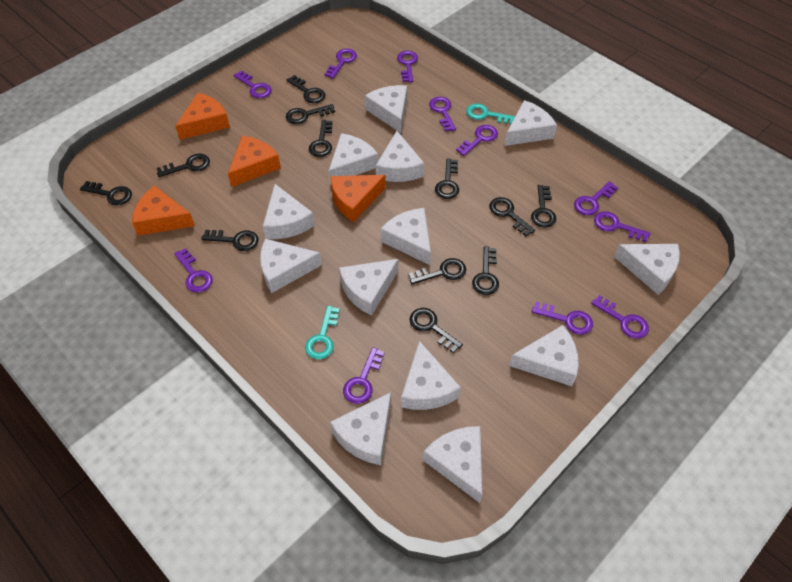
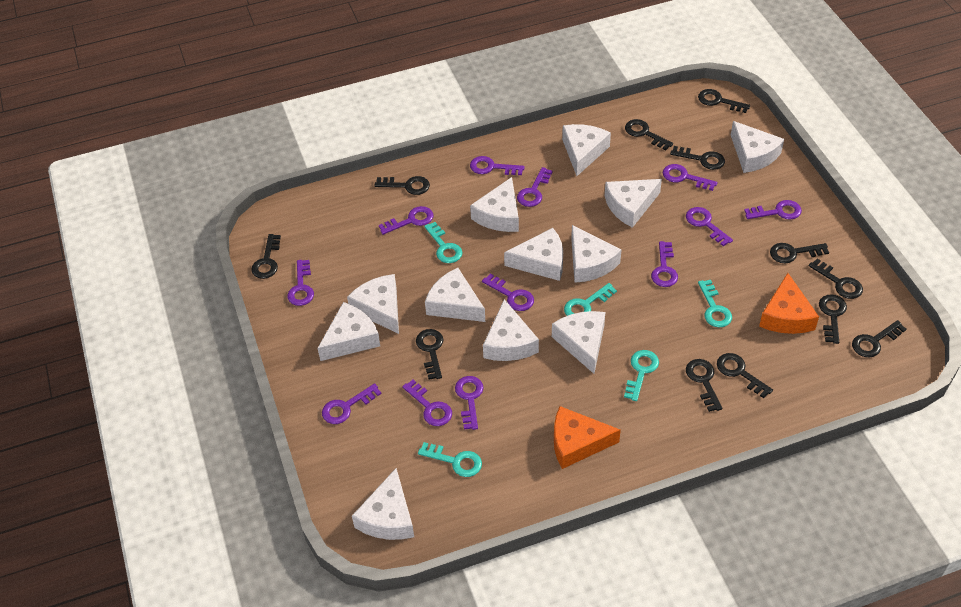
orange cheese: 4 -> 2
purple key: 11 -> 12
turquoise key: 2 -> 5
white cheese: 13 -> 12

